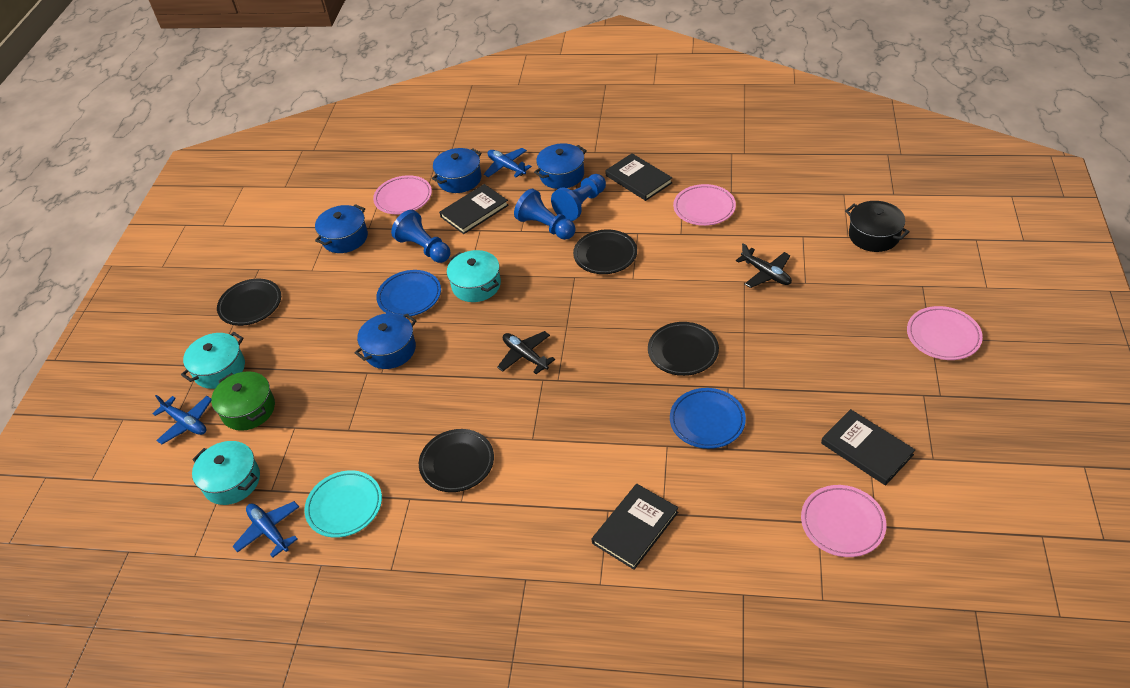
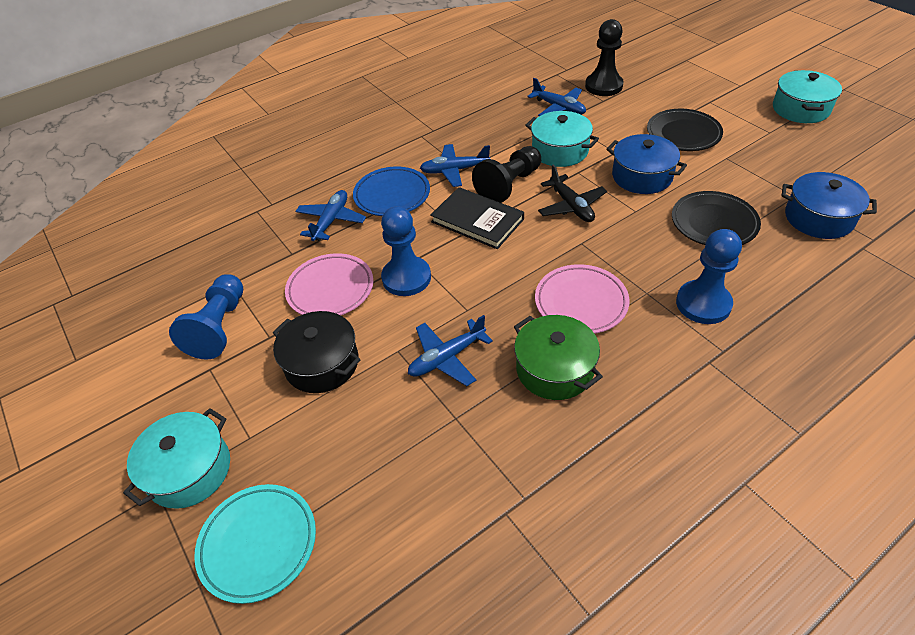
black book: 4 -> 1
black pawn: 0 -> 2
black plane: 2 -> 1
black plate: 4 -> 2
blue plane: 3 -> 4
blue plate: 2 -> 1
blue pot: 4 -> 2
pink plate: 4 -> 2

